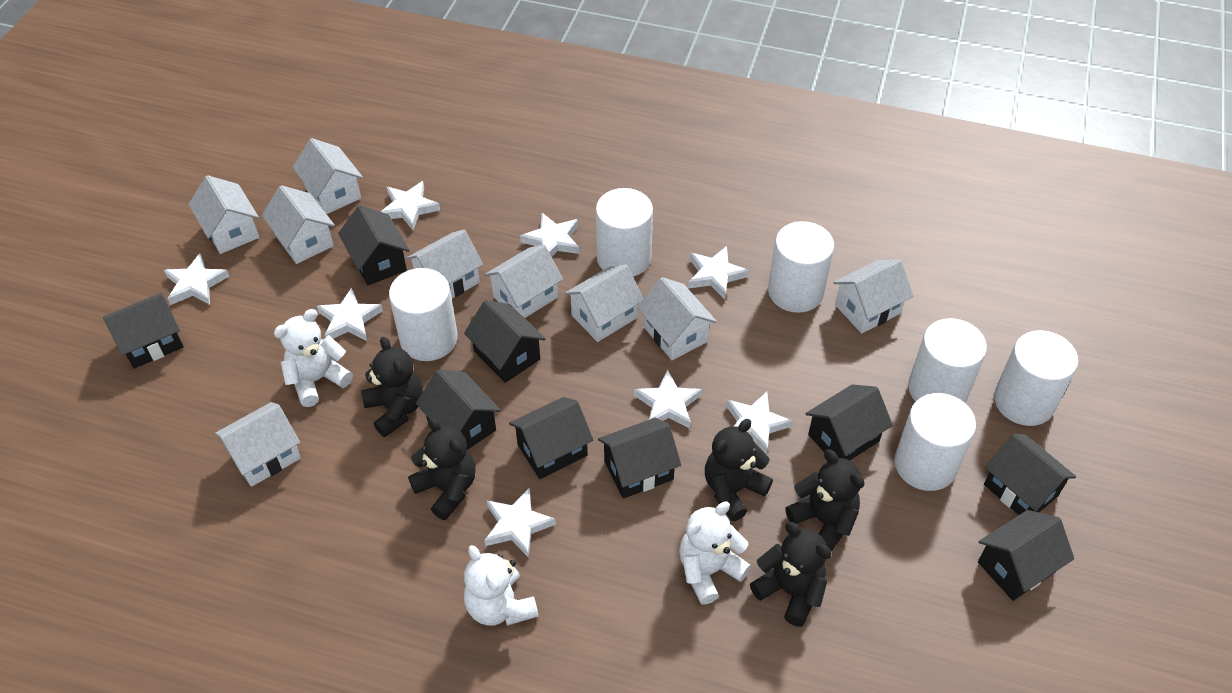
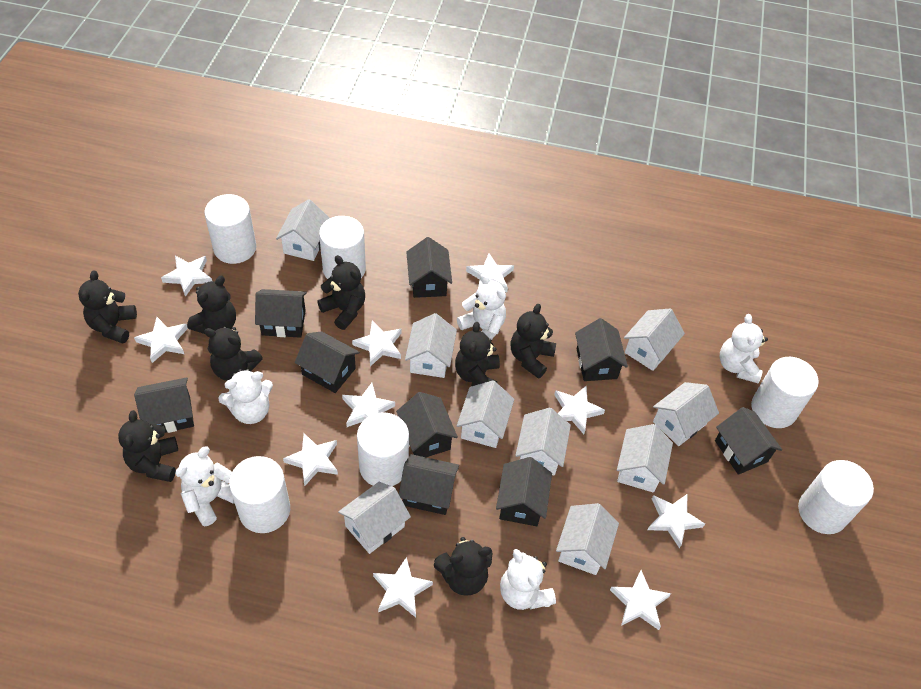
black teddy bear: 5 -> 8
white star: 8 -> 10
white teddy bear: 3 -> 5

